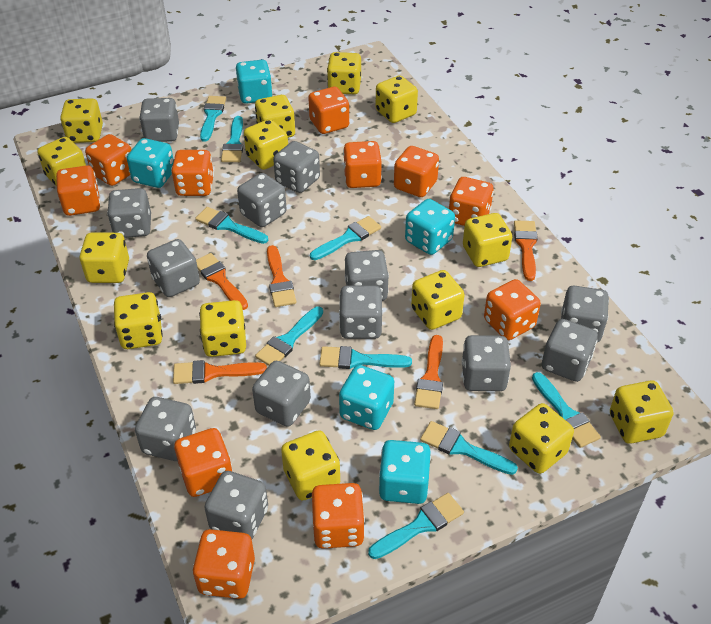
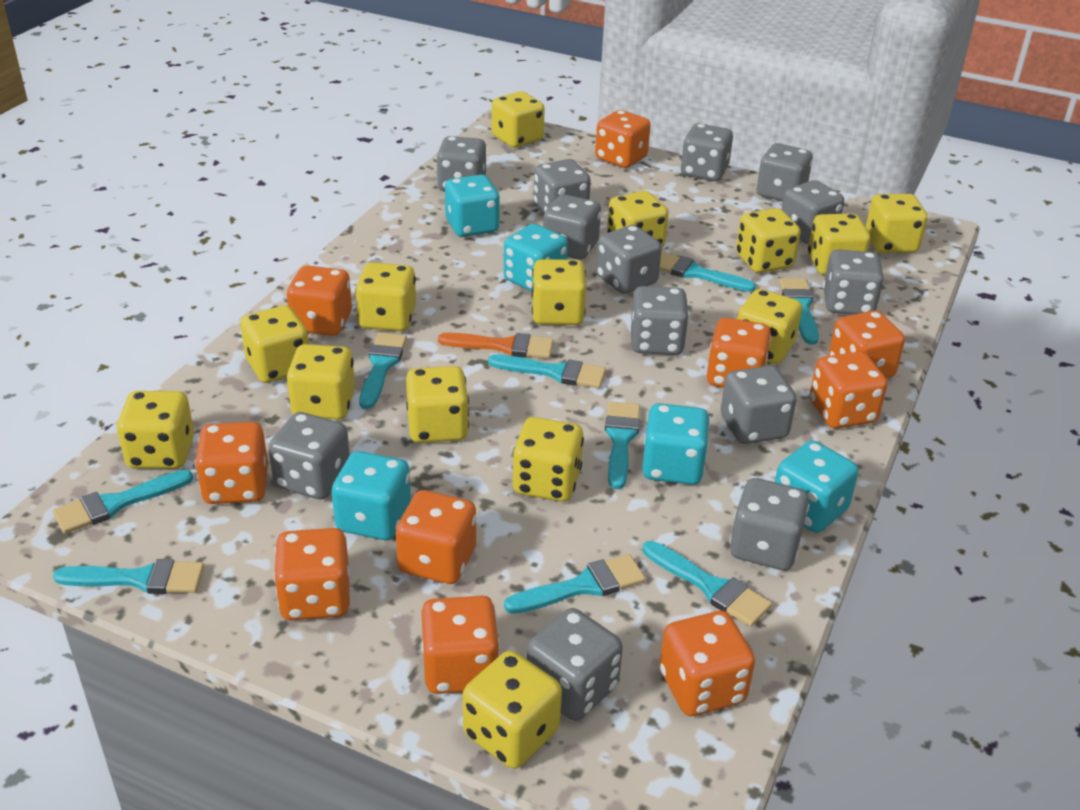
orange brush: 5 -> 1
orange dice: 11 -> 10

